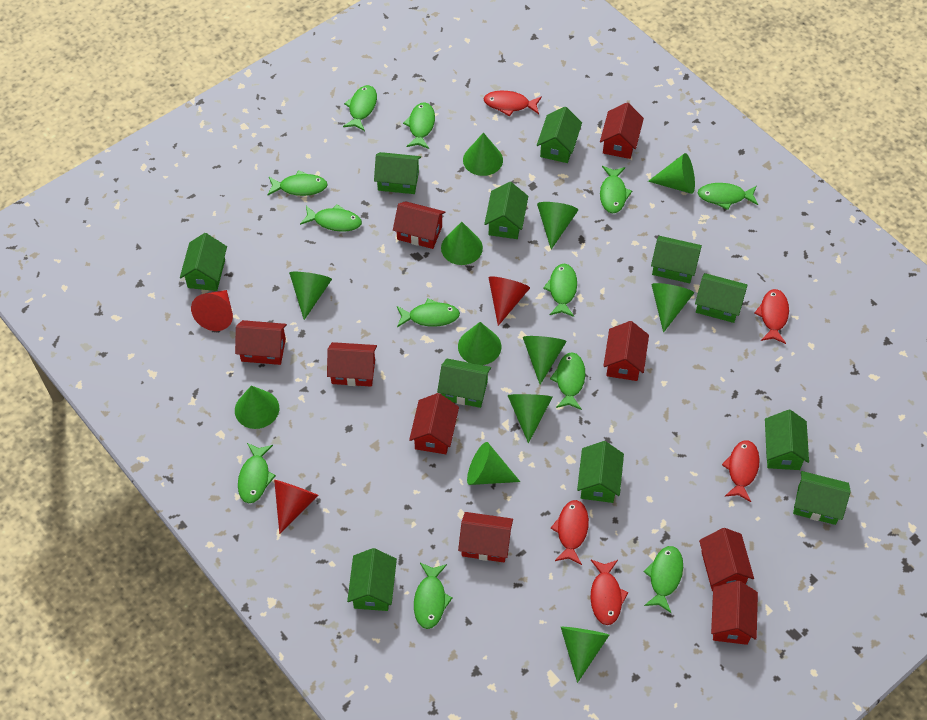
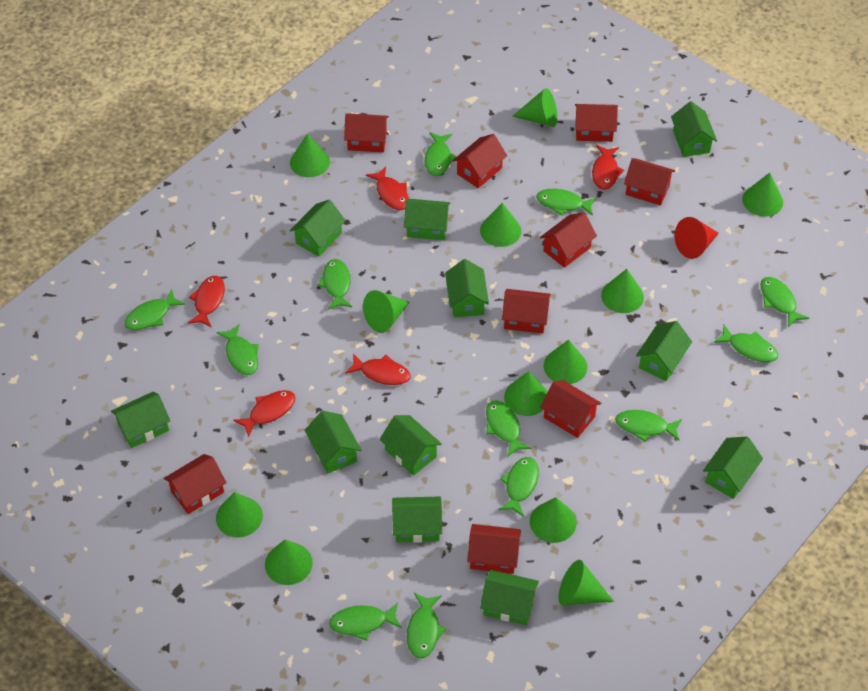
red cone: 3 -> 1

